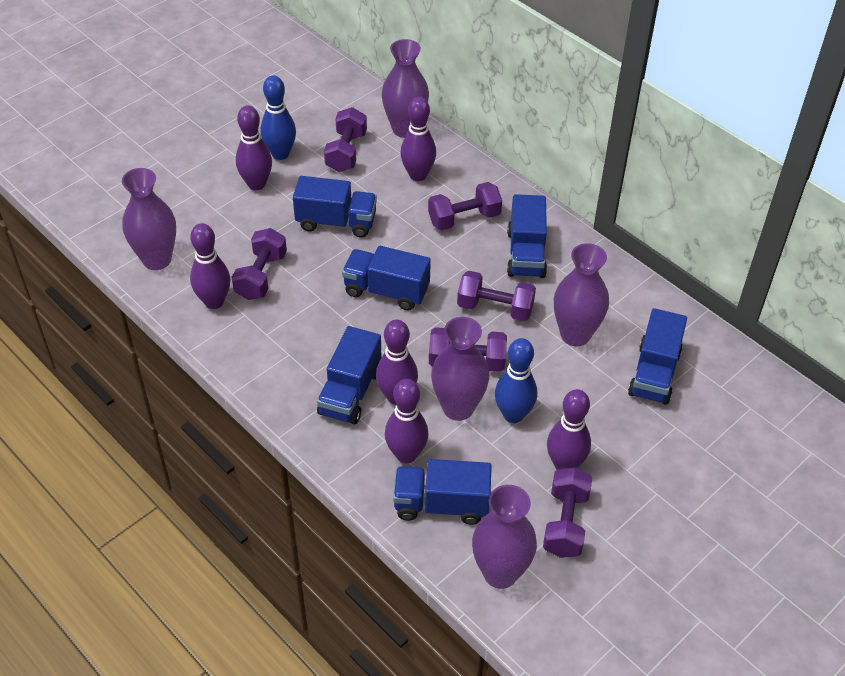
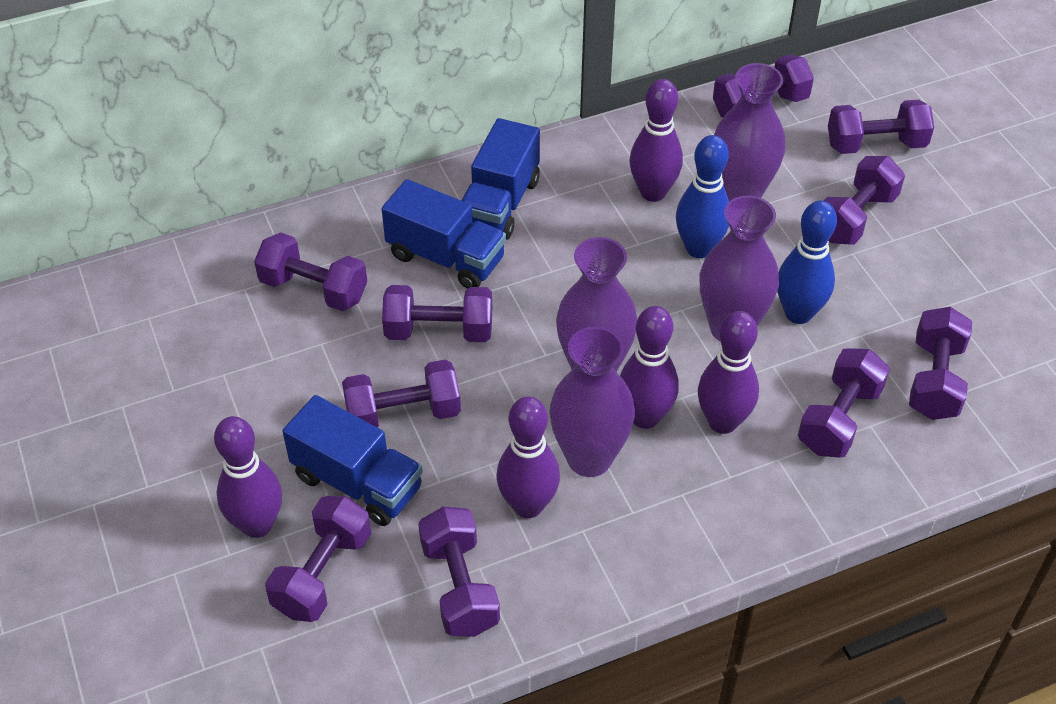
blue truck: 6 -> 3
purple bowling pin: 6 -> 5
purple dumbbell: 6 -> 10
purple vase: 5 -> 4

